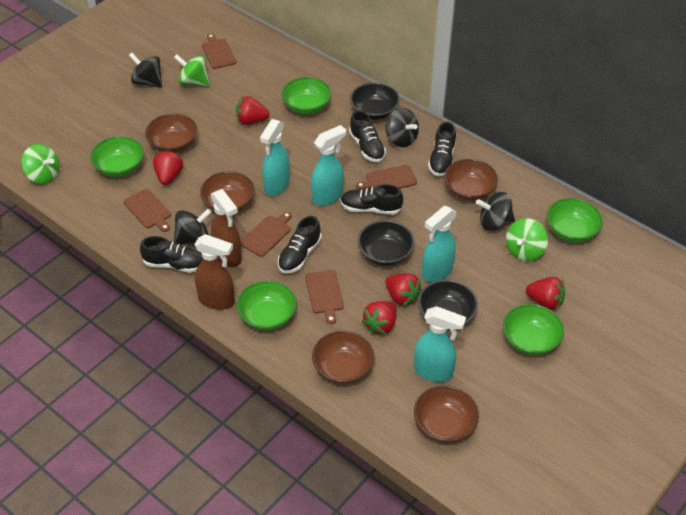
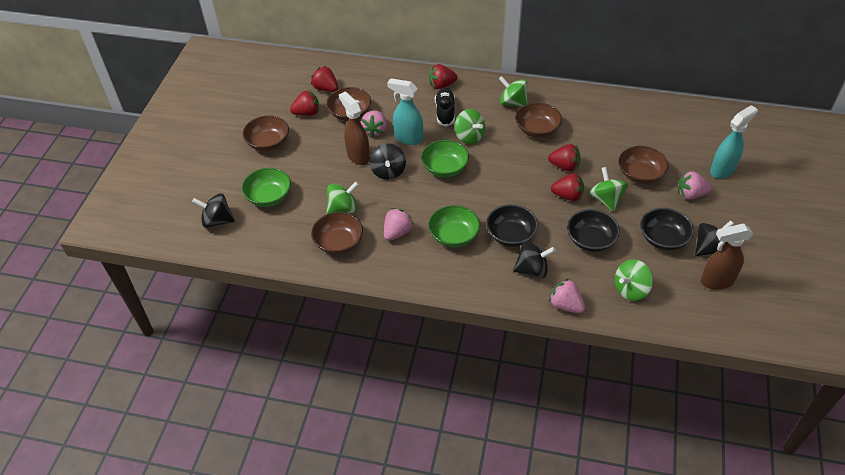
black shoe: 5 -> 1
brown cutting board: 5 -> 0
green bowl: 5 -> 3
green spinning top: 3 -> 5
pink strawberry: 0 -> 4
turquoise spray bottle: 4 -> 2

